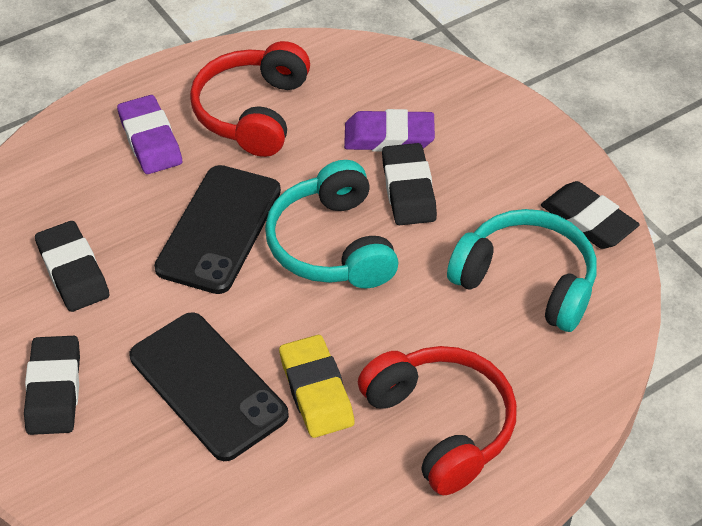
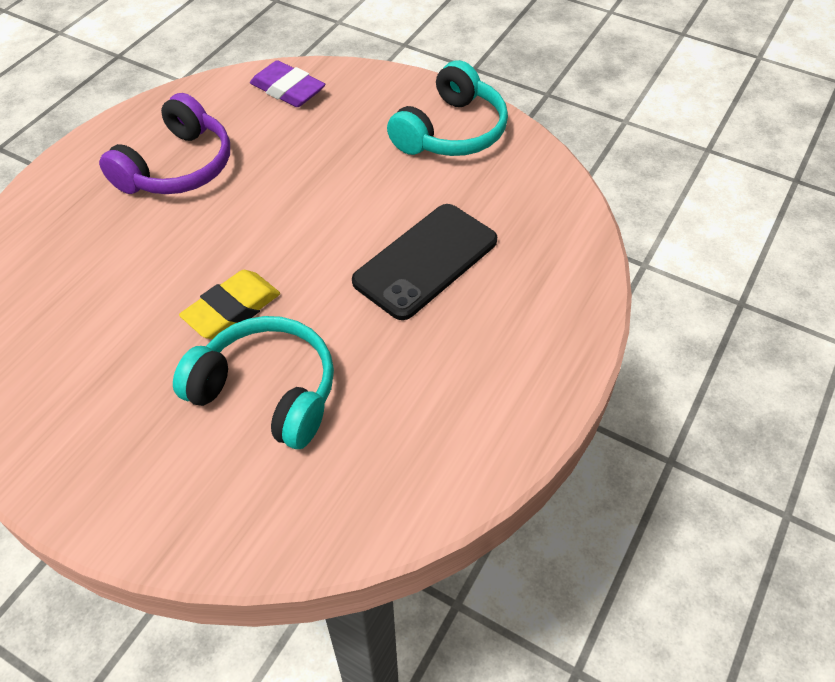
black eraser: 4 -> 0
black phone: 2 -> 1
purple eraser: 2 -> 1
purple headphones: 0 -> 1
red headphones: 2 -> 0

